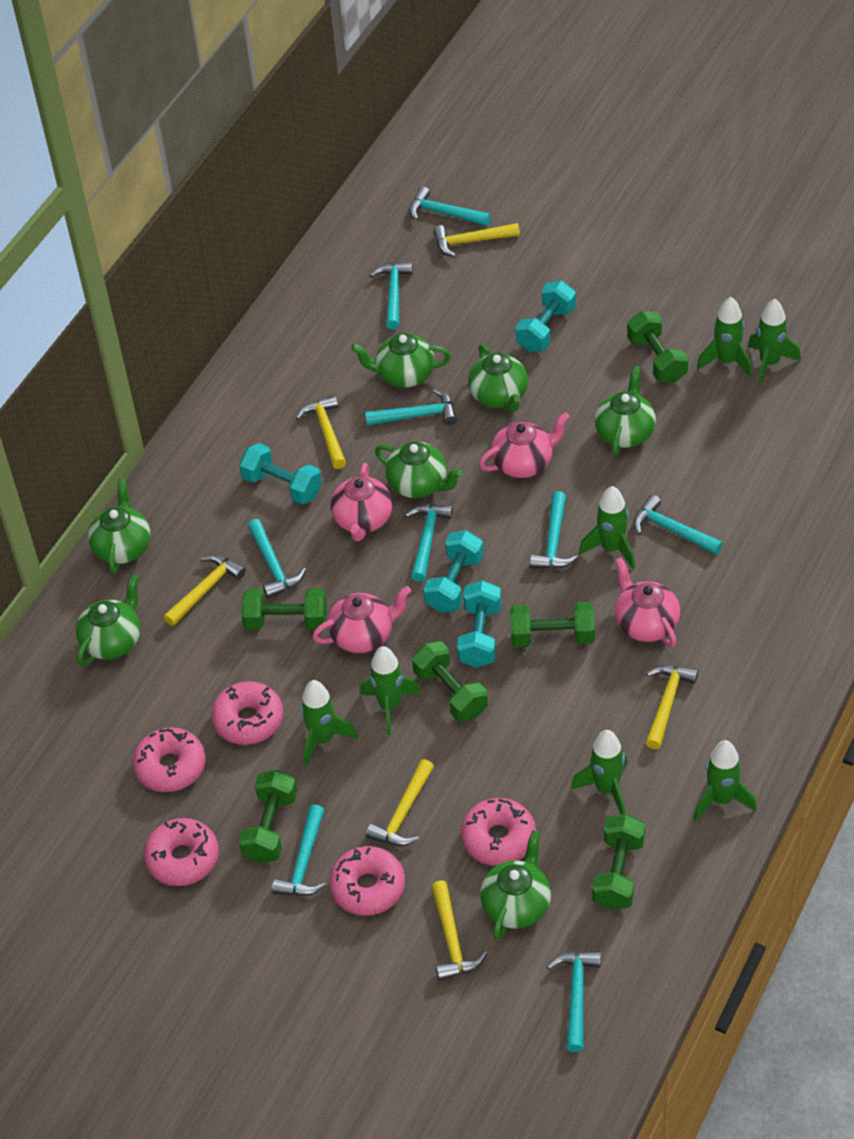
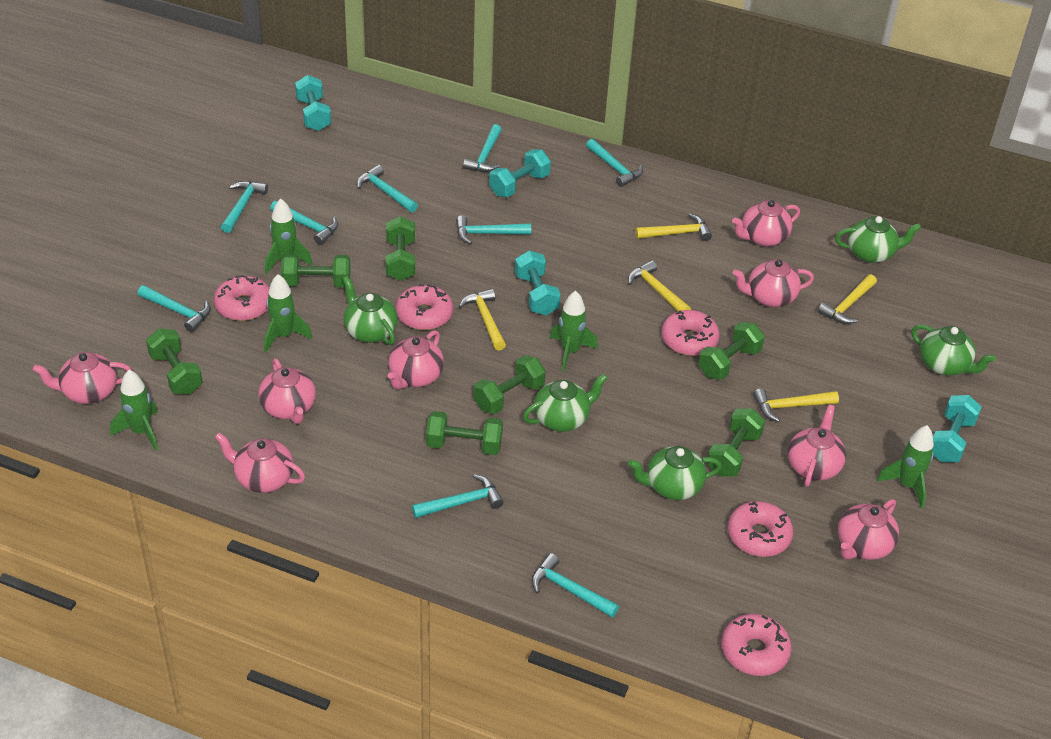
green dumbbell: 6 -> 7
green rocket: 7 -> 5
green teapot: 7 -> 5
pink teapot: 4 -> 8
yellow hammer: 6 -> 5

